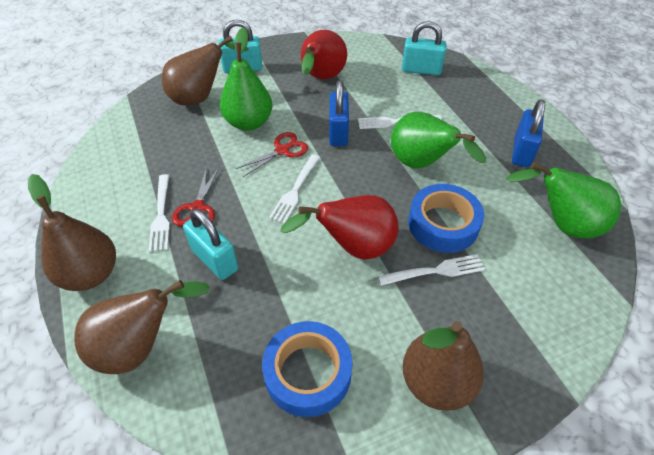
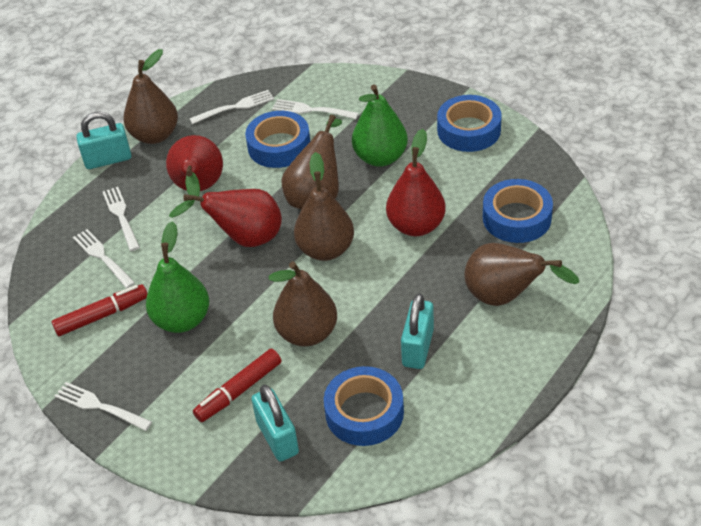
blue padlock: 2 -> 0
blue tape: 2 -> 4
brown pear: 4 -> 5
green pear: 3 -> 2
red marker: 0 -> 2
red pear: 2 -> 3
red scissors: 2 -> 0
white fork: 4 -> 5

